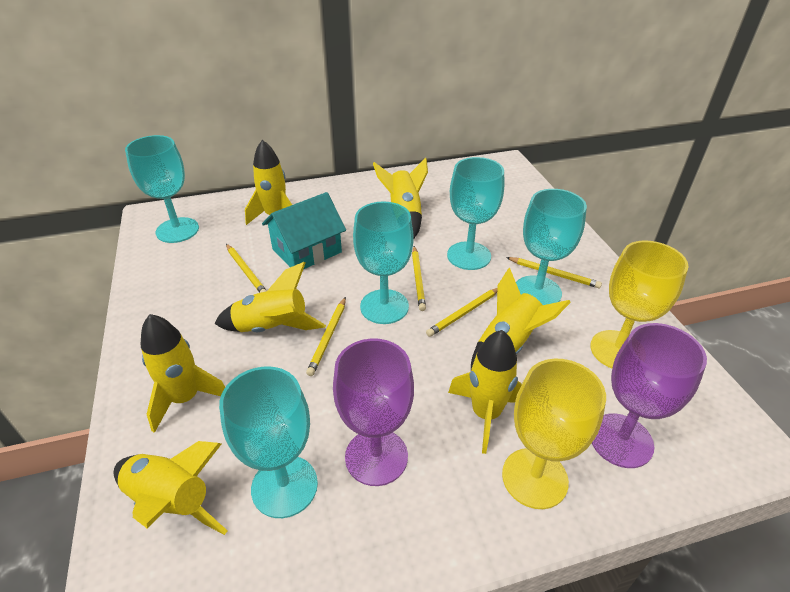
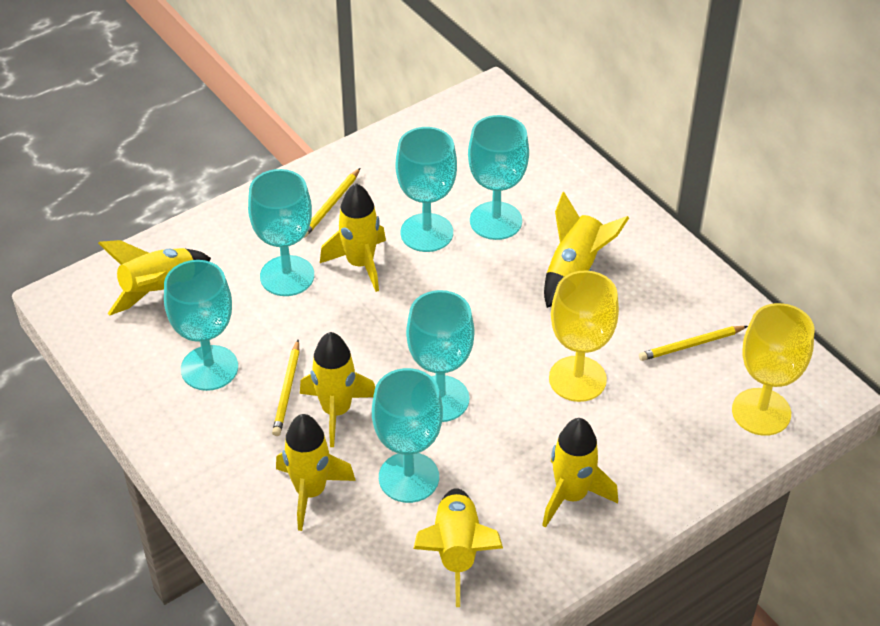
purple goblet: 2 -> 0
turquoise goblet: 5 -> 6
turquoise house: 1 -> 0
yellow pencil: 5 -> 3

